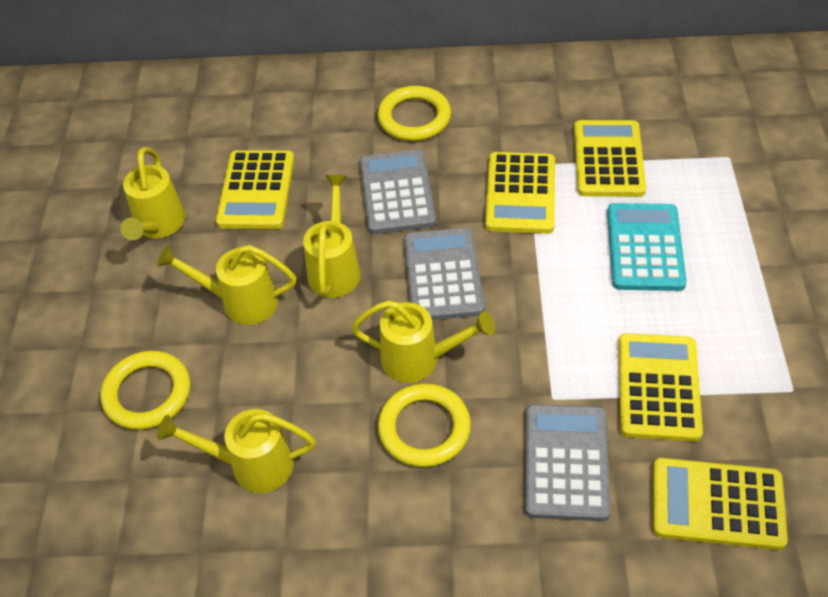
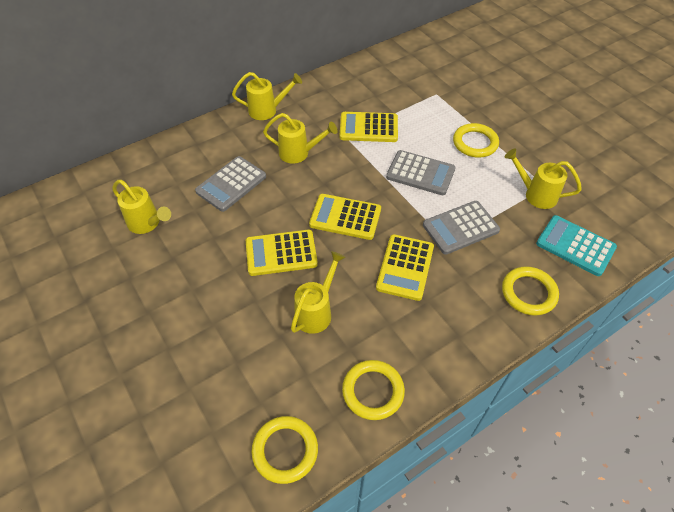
yellow calculator: 5 -> 4
yellow ring: 3 -> 4

